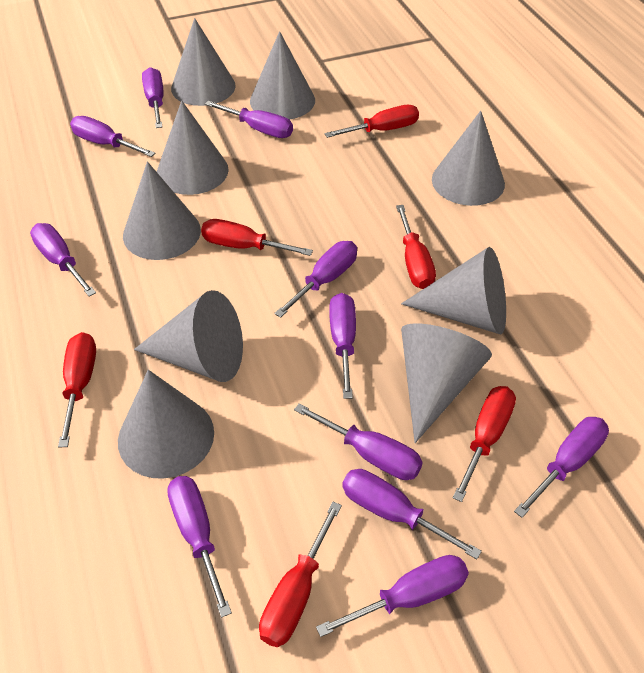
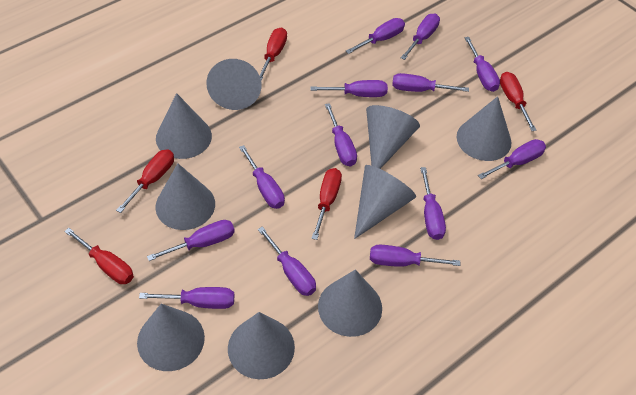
purple screwdriver: 11 -> 13
red screwdriver: 6 -> 5

